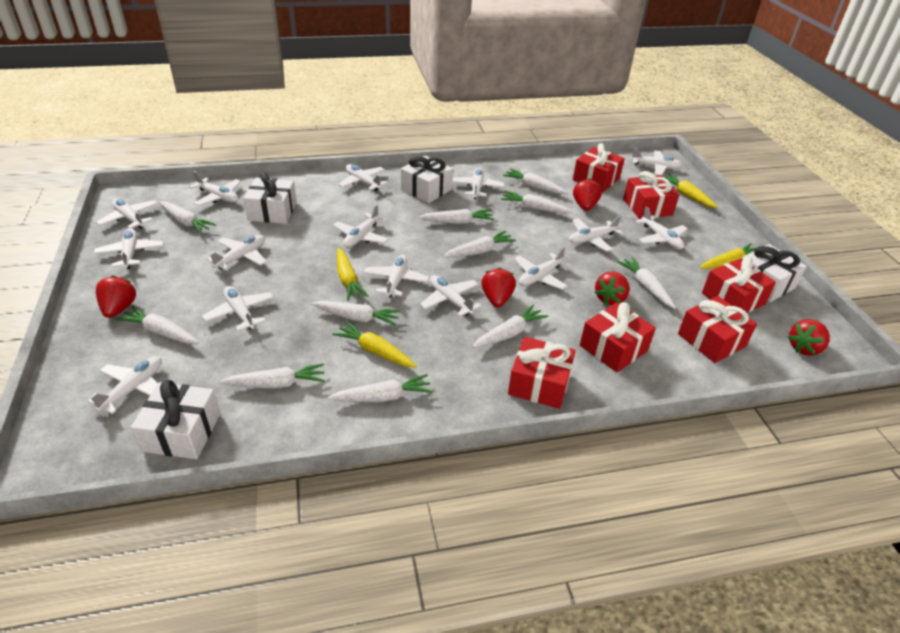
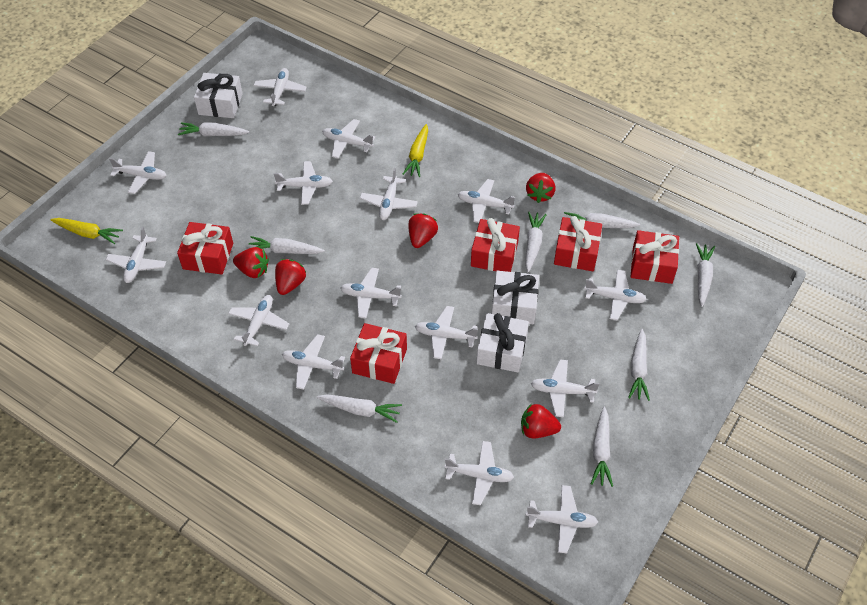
red gift: 6 -> 5
white carrot: 11 -> 8
white gift: 4 -> 3
yellow carrot: 4 -> 2

